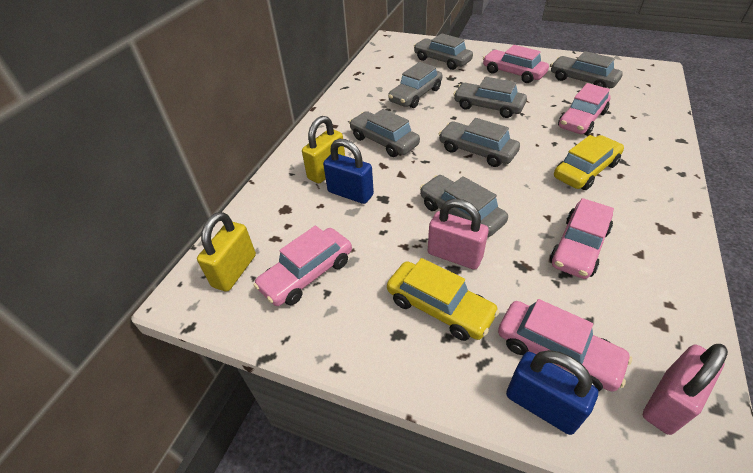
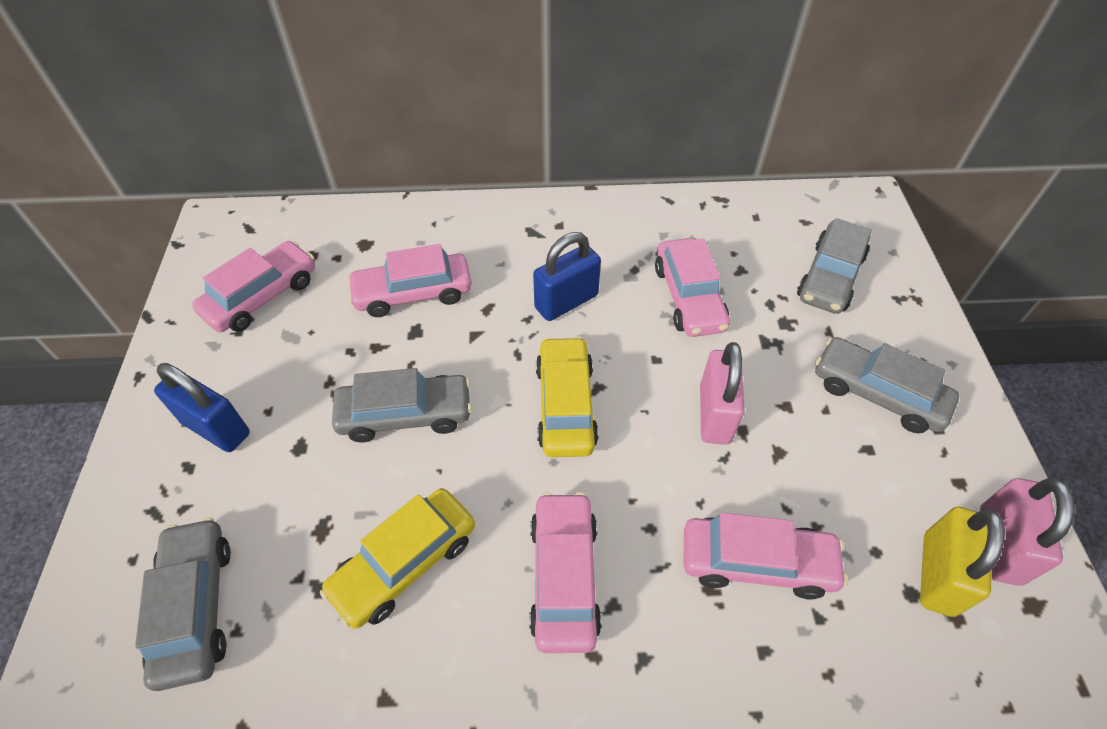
grey car: 7 -> 4
yellow padlock: 2 -> 1

